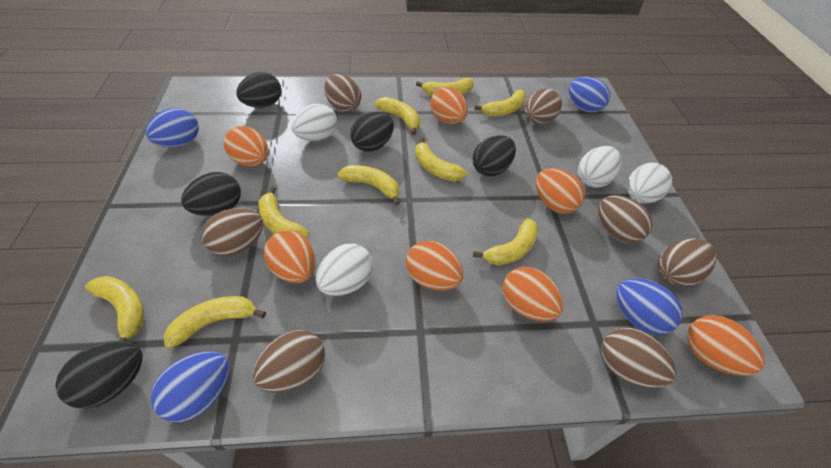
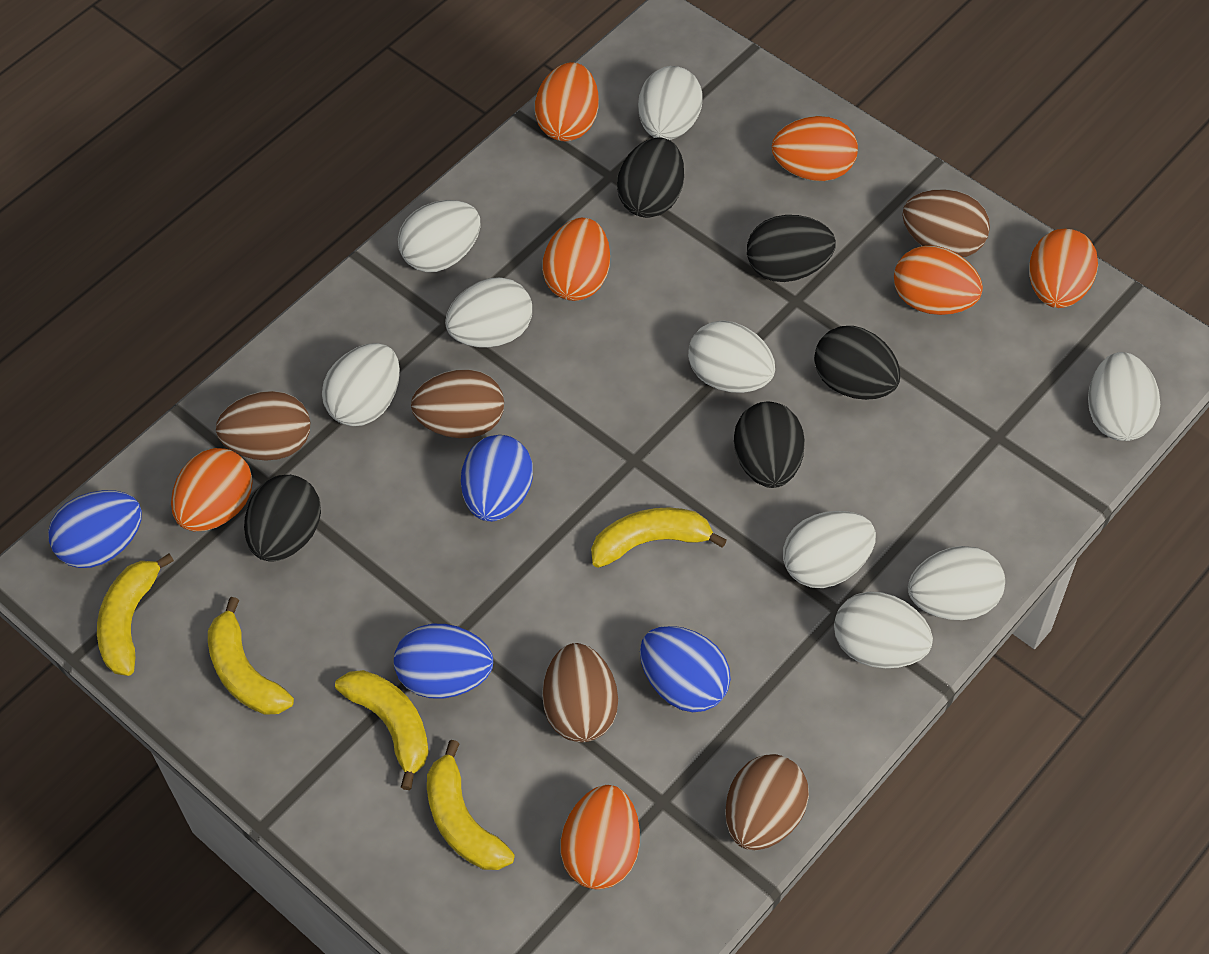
brown egg: 7 -> 5
white egg: 4 -> 9
yellow banana: 9 -> 5

